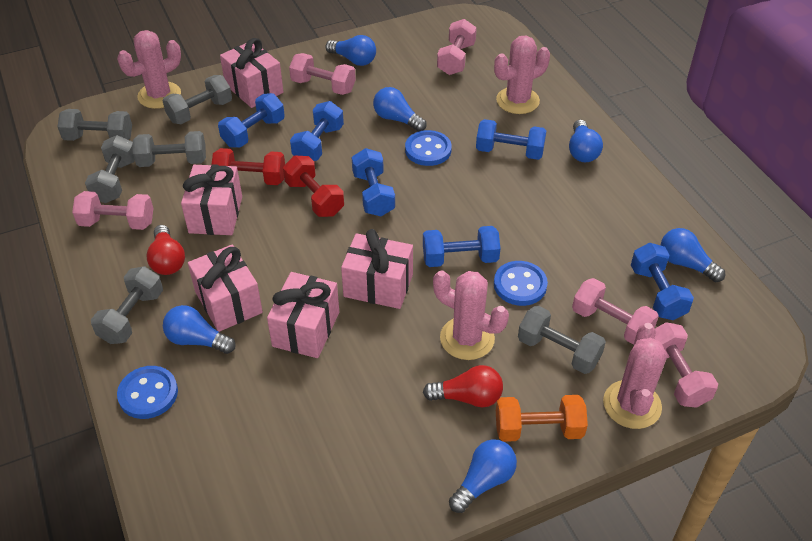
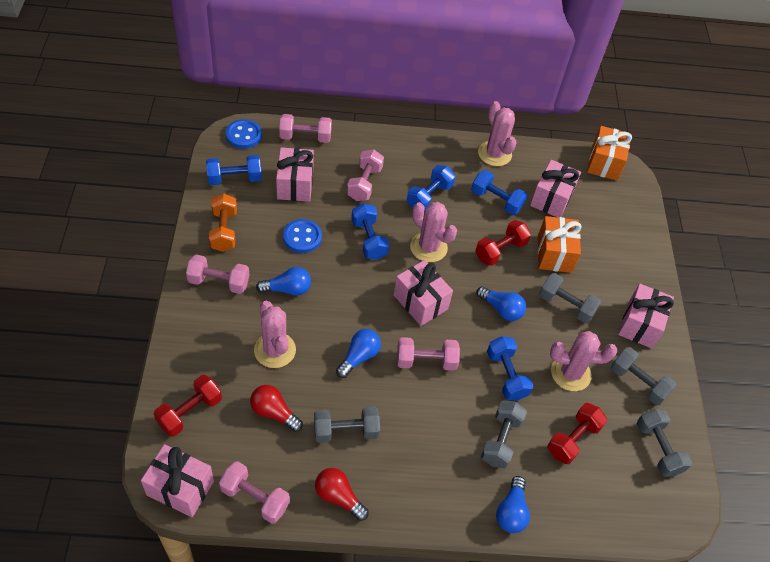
blue button: 3 -> 2
blue dumbbell: 6 -> 5
blue light bulb: 6 -> 4
grey dumbbell: 6 -> 5
orange gift: 0 -> 2
red dumbbell: 2 -> 3

